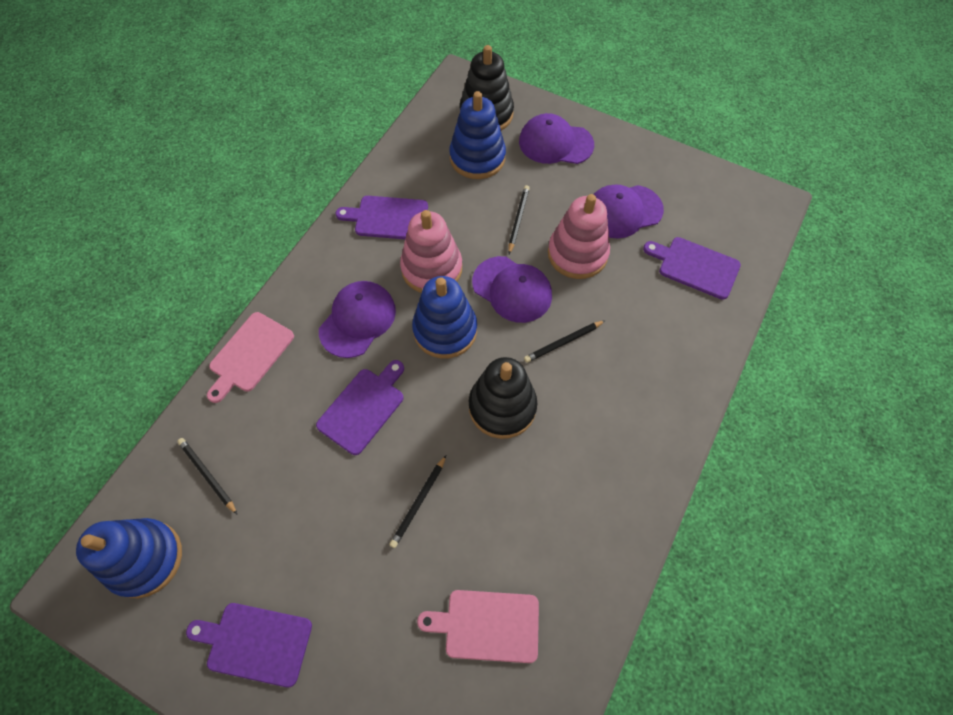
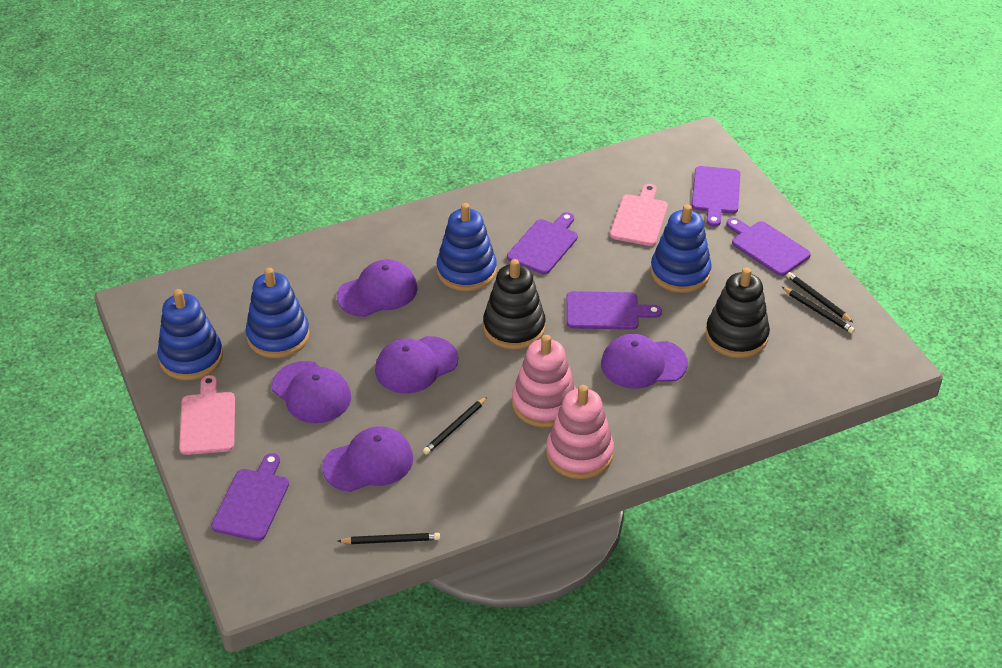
blue stacking toy: 3 -> 4
purple cap: 4 -> 5
purple cutting board: 4 -> 5

